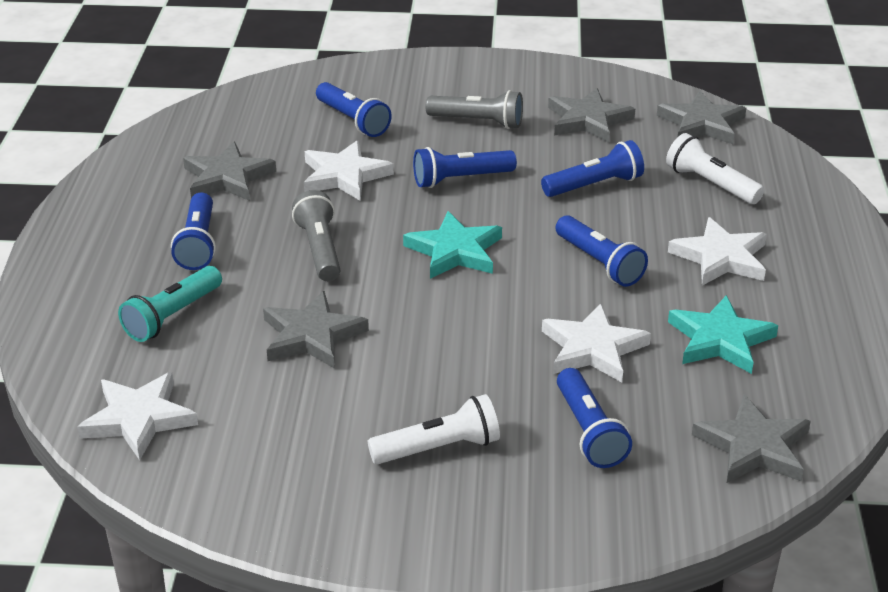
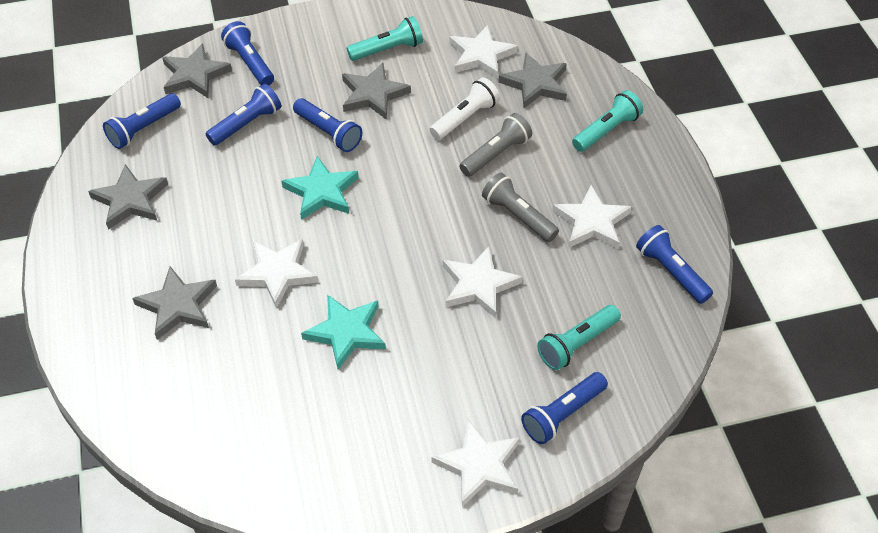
turquoise flashlight: 1 -> 3
white flashlight: 2 -> 1
white star: 4 -> 5

